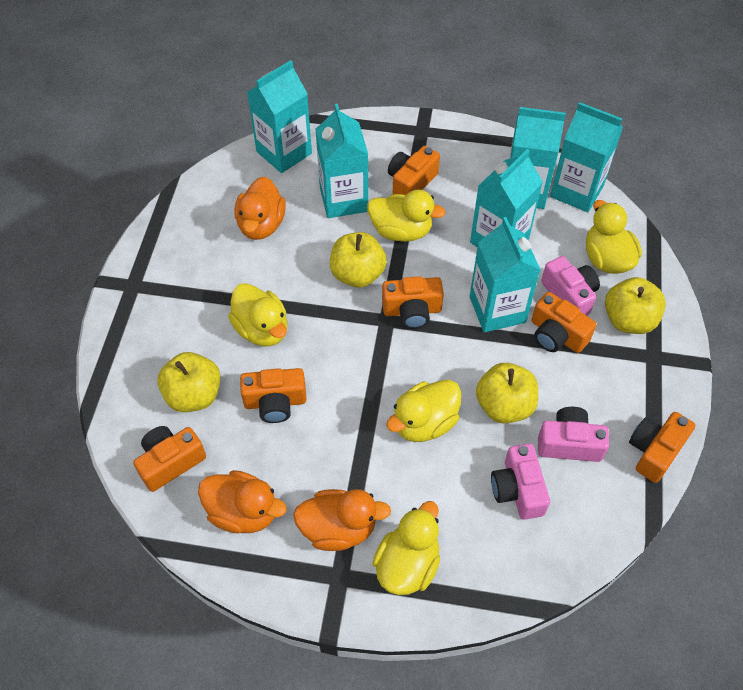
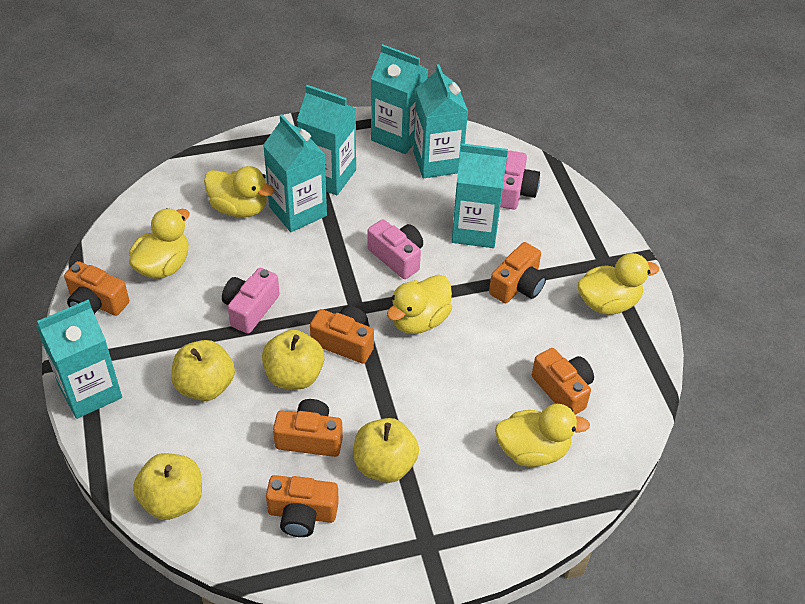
orange duck: 3 -> 0

